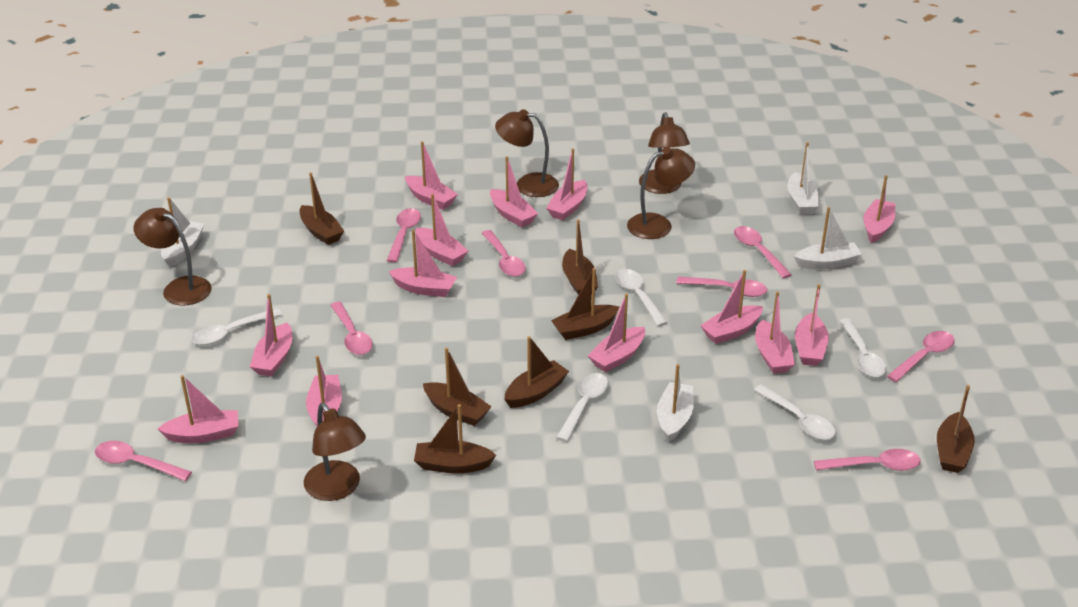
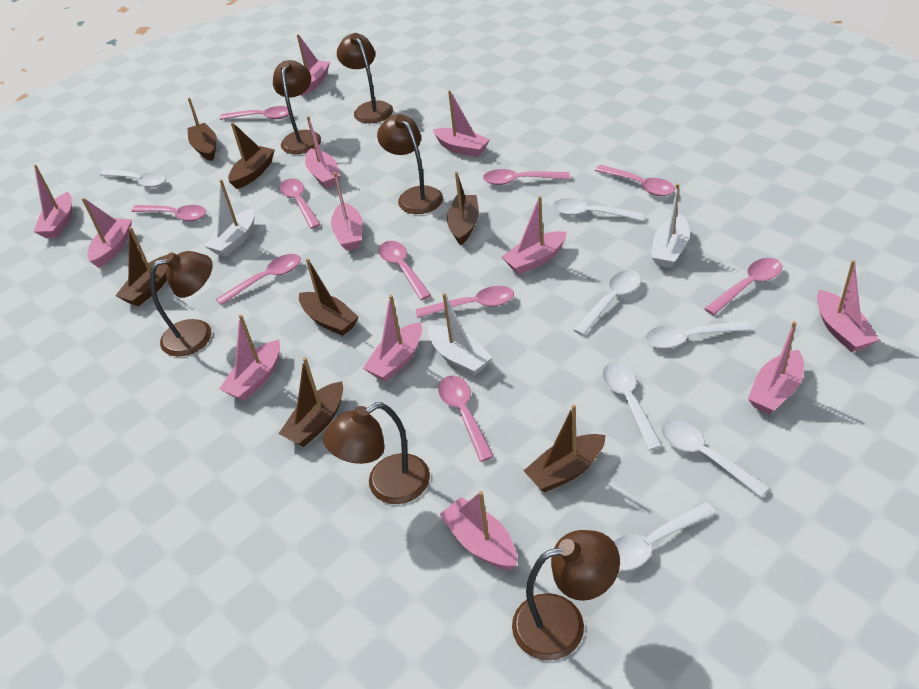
brown lamp: 5 -> 6
pink boat: 13 -> 12
pink spoon: 8 -> 10
white boat: 4 -> 3
white spoon: 5 -> 7

